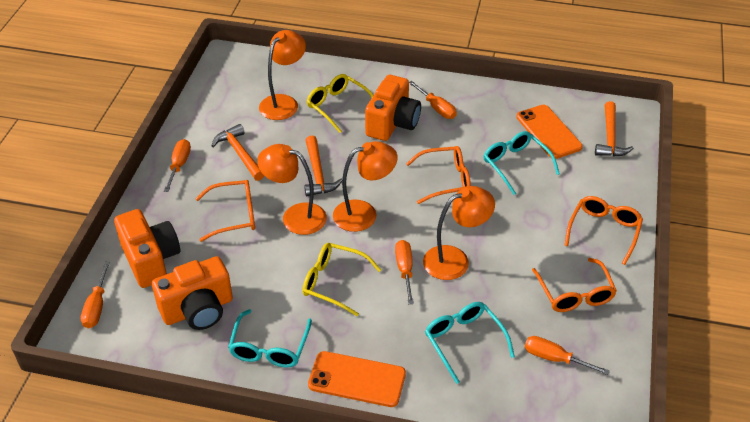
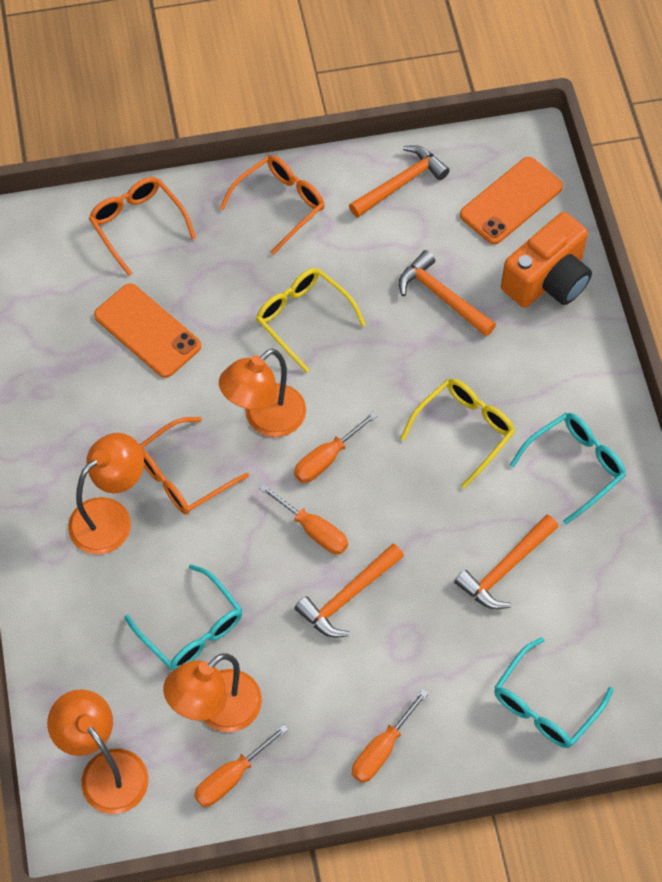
orange camera: 3 -> 1
orange glasses: 4 -> 3
orange hammer: 3 -> 4
orange screwdriver: 5 -> 4

